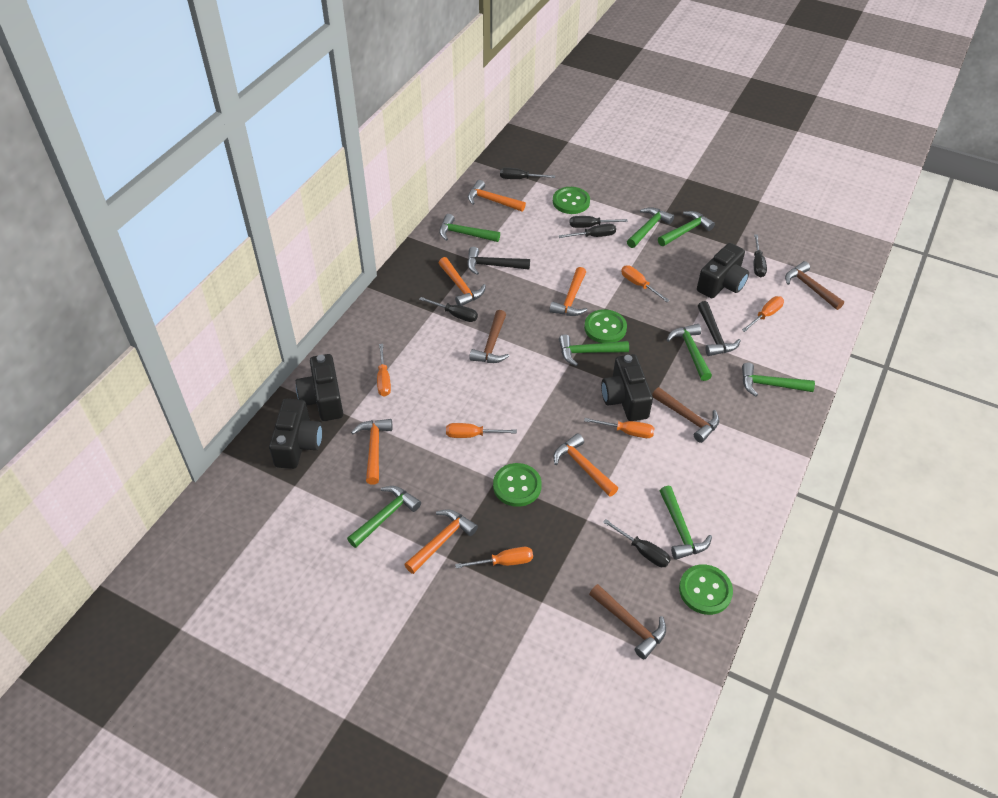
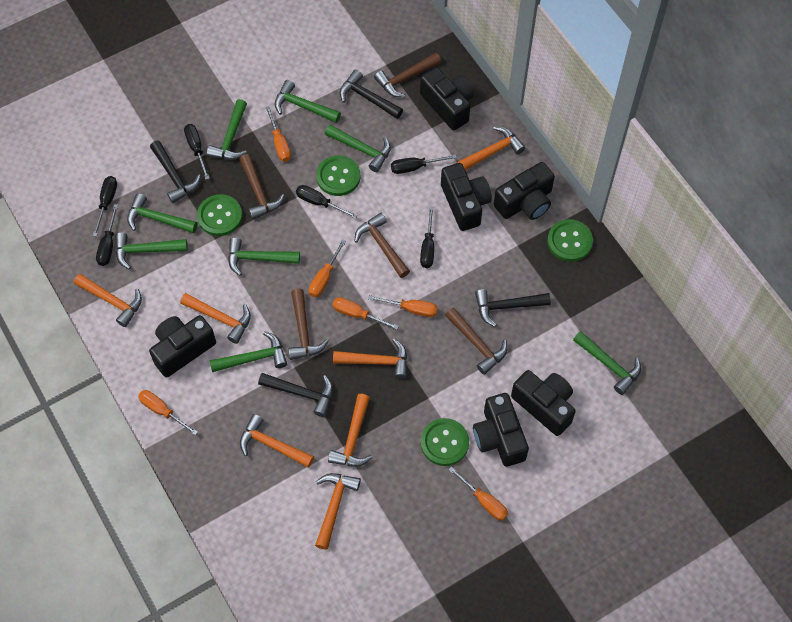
black camera: 4 -> 6
black hammer: 2 -> 4
brown hammer: 4 -> 5
orange hammer: 6 -> 7

